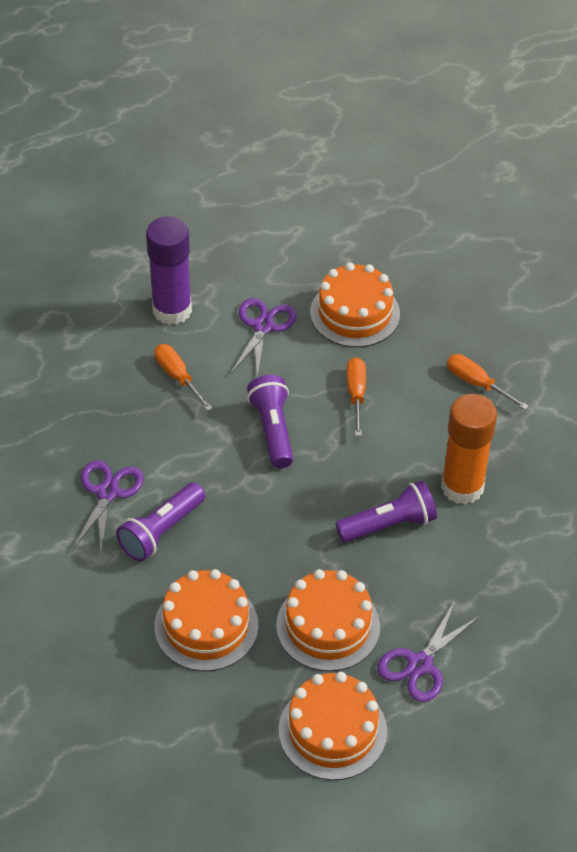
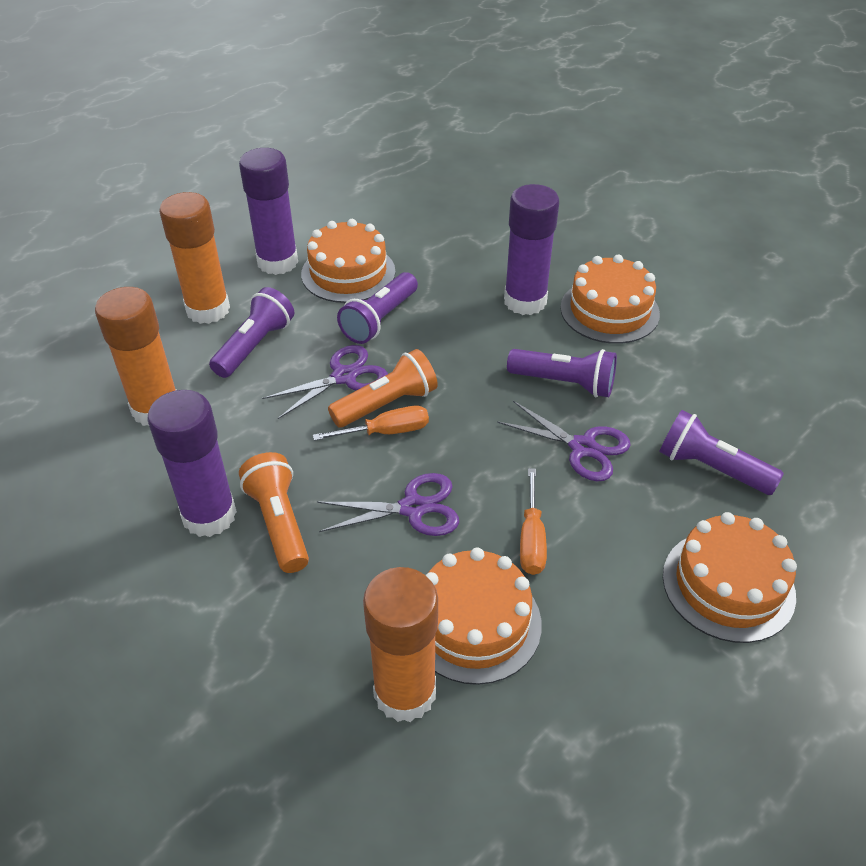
orange flashlight: 0 -> 2
orange glue stick: 1 -> 3
orange screwdriver: 3 -> 2
purple flashlight: 3 -> 4
purple glue stick: 1 -> 3

